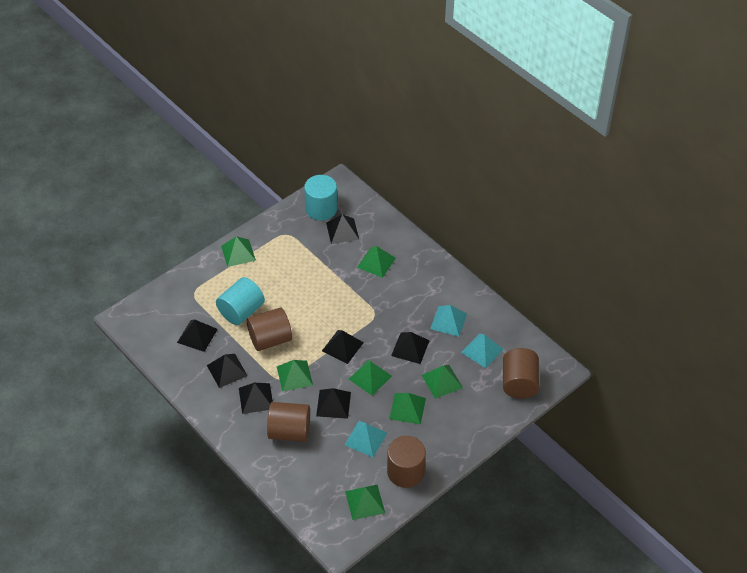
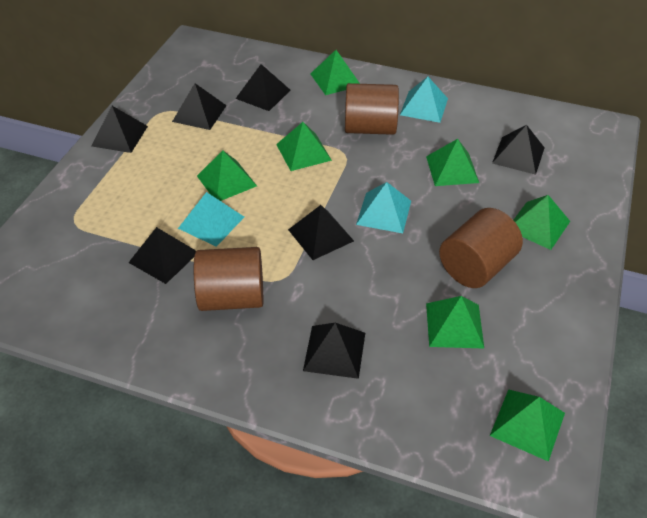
brown cylinder: 4 -> 3
turquoise cylinder: 2 -> 0

